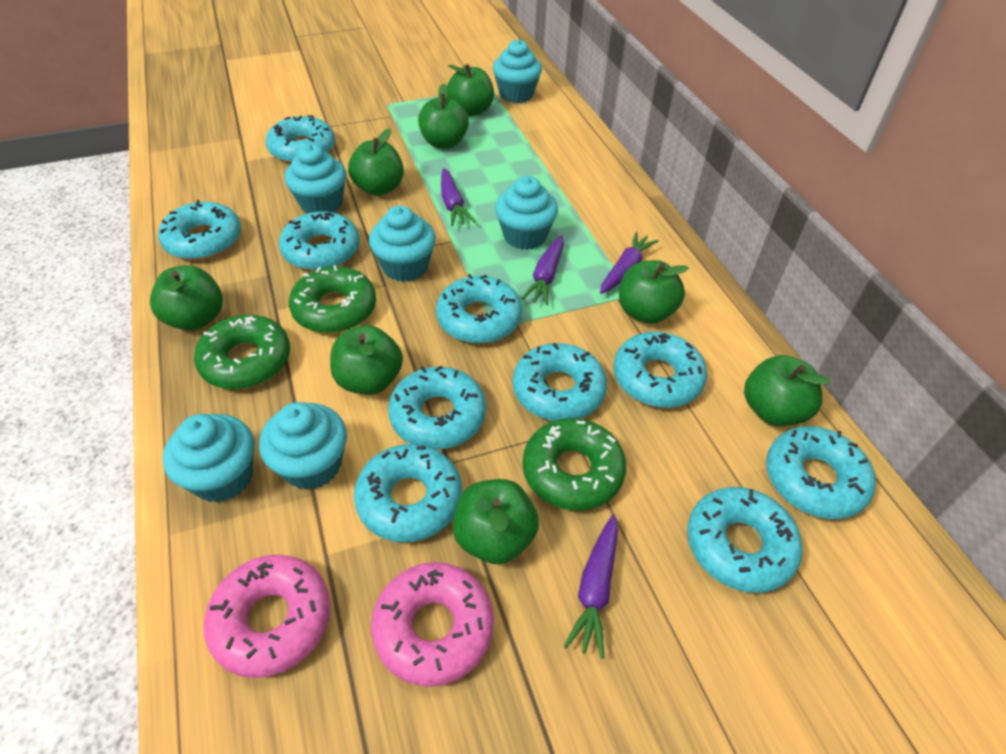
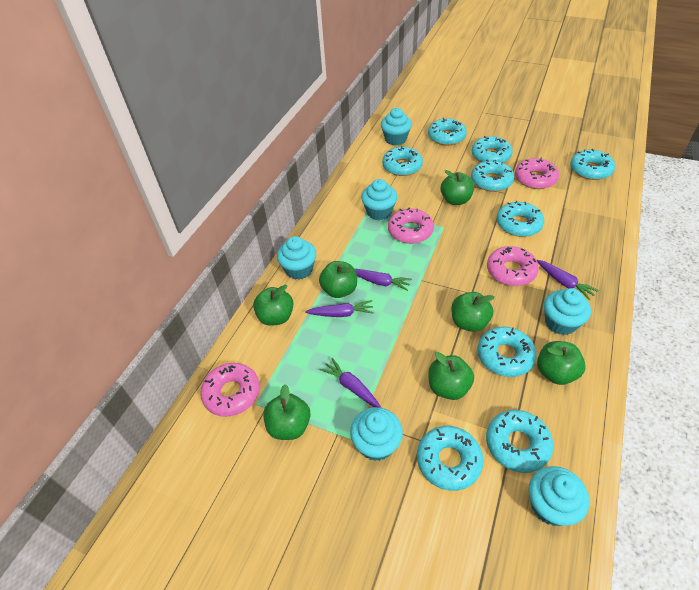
green apple: 8 -> 7
green donut: 3 -> 0
pink donut: 2 -> 4
turquoise donut: 10 -> 9

